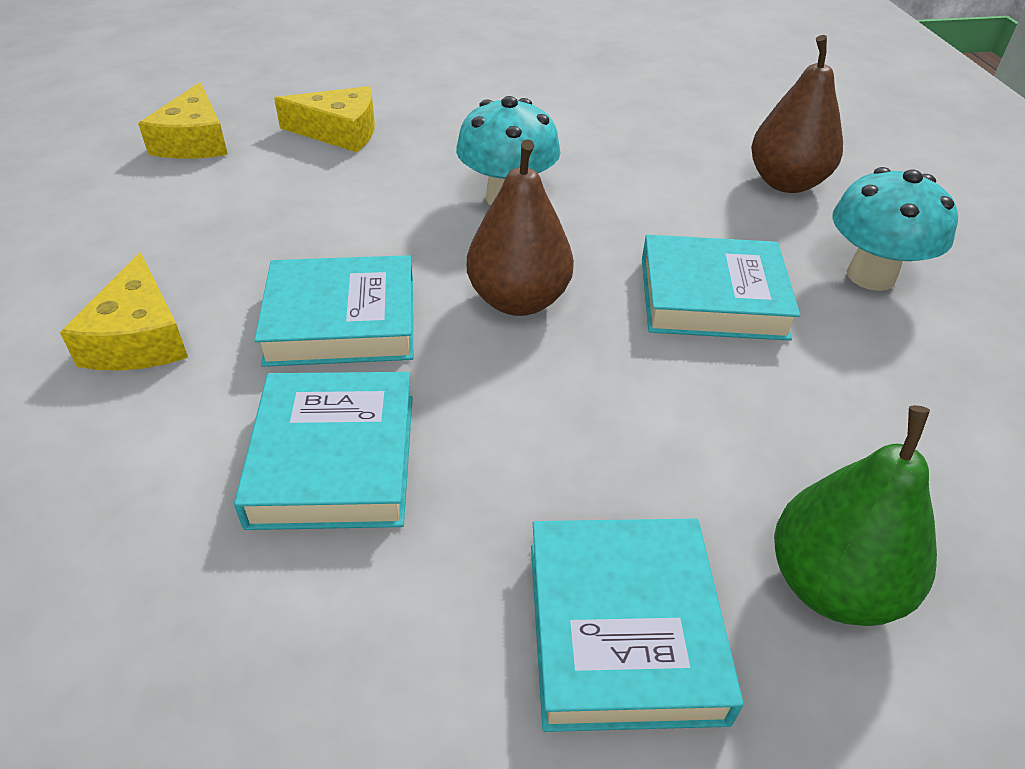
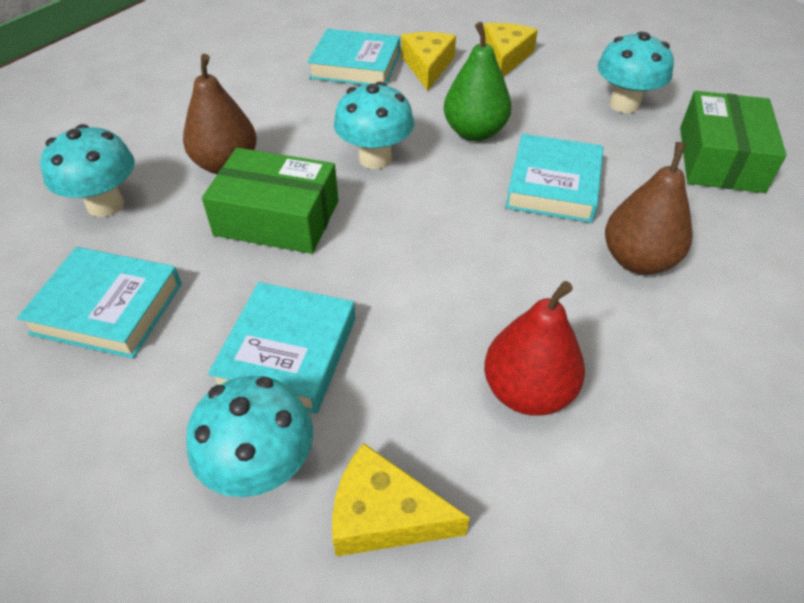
green box: 0 -> 2
red pear: 0 -> 1
turquoise mushroom: 2 -> 4

